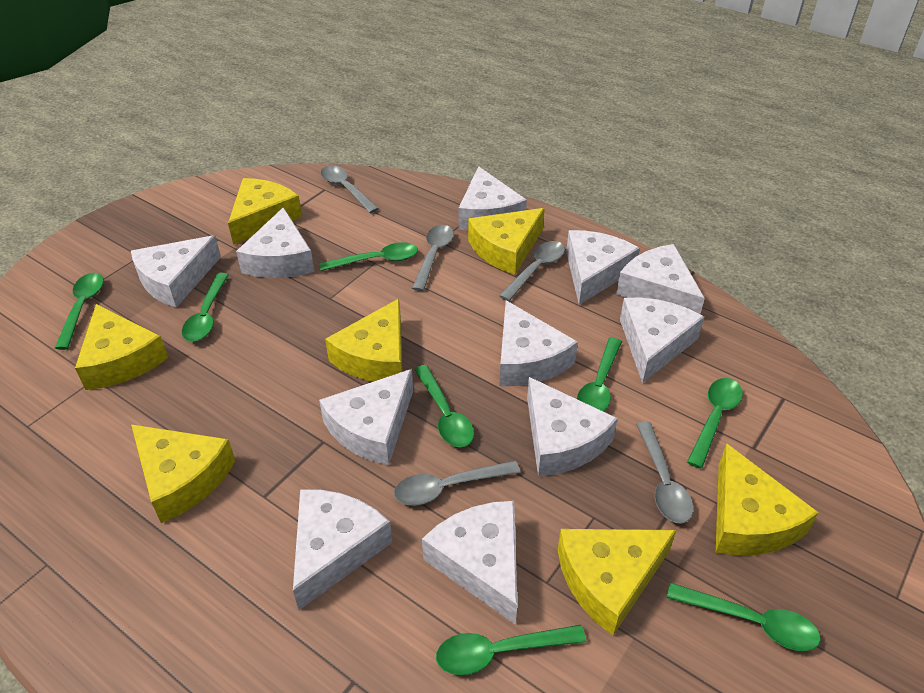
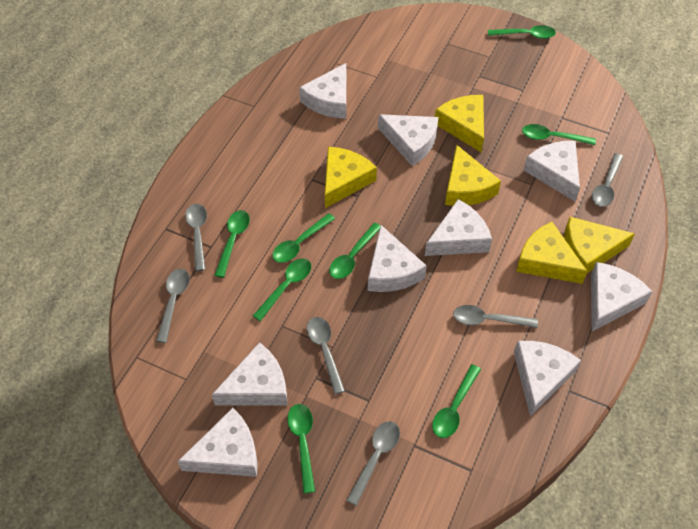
grey spoon: 5 -> 6
white cheese: 11 -> 9
yellow cheese: 7 -> 5

